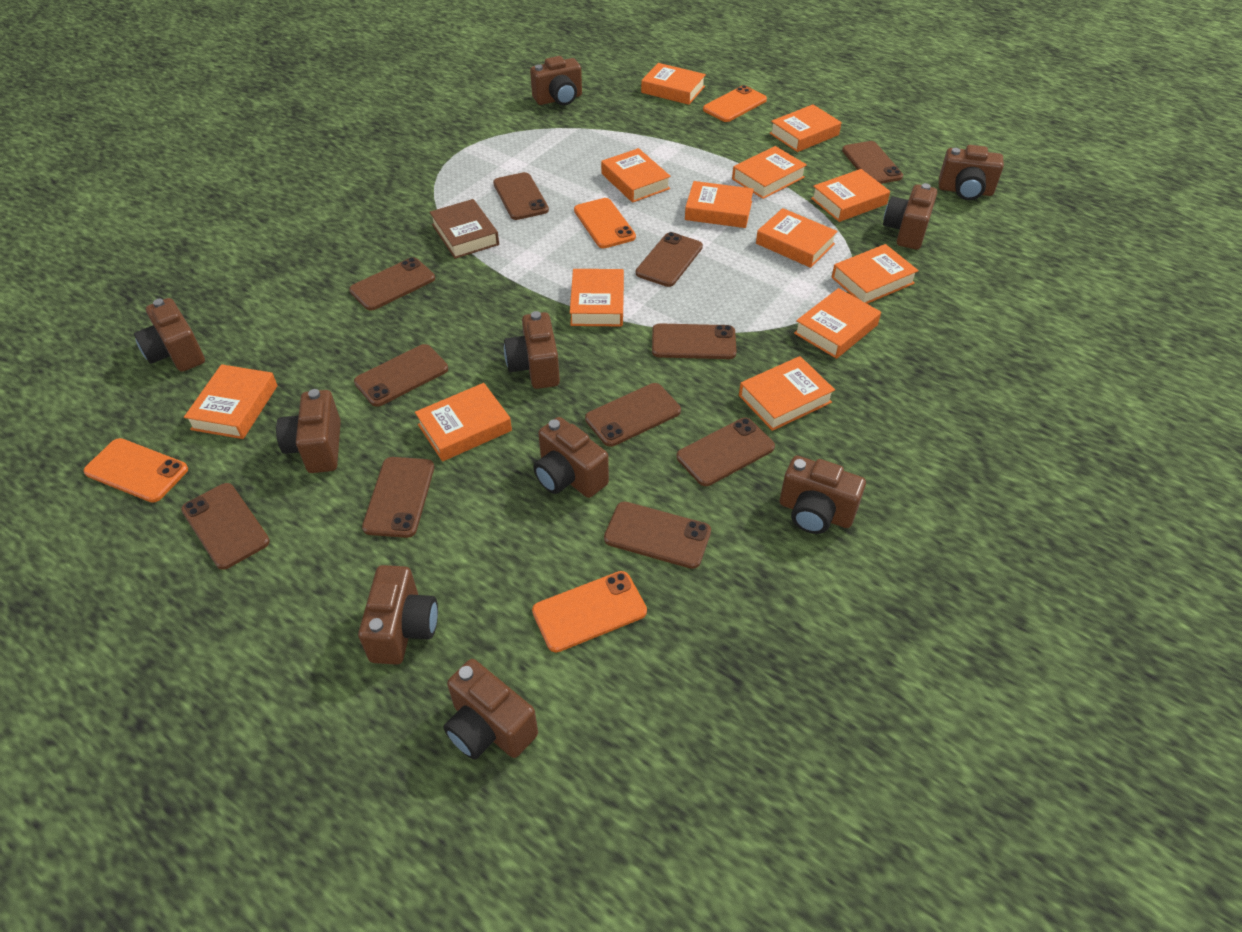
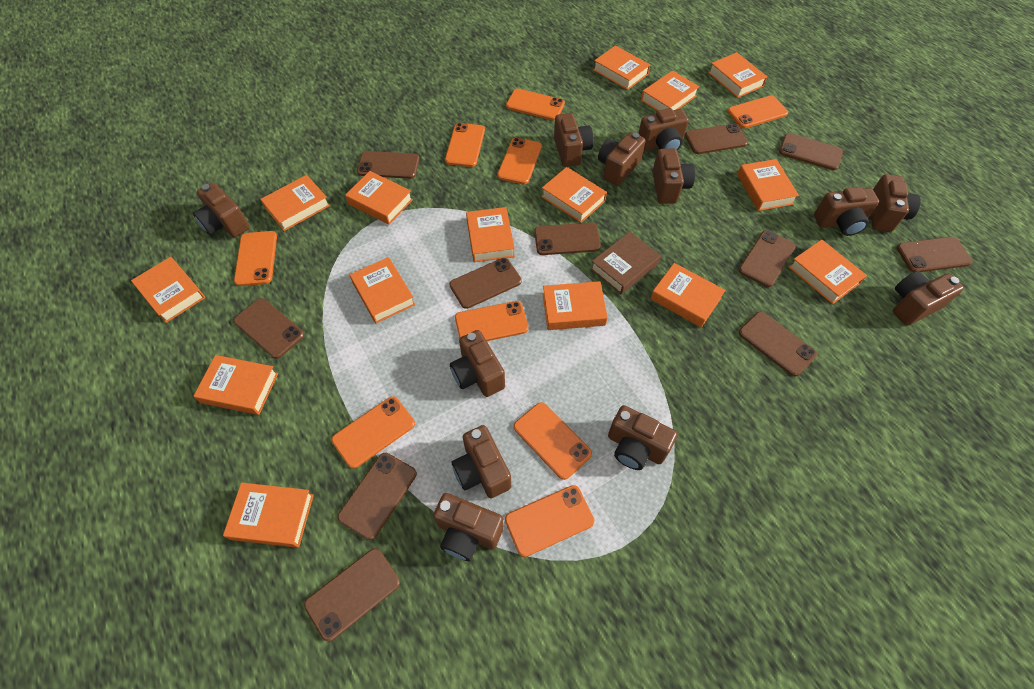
brown camera: 10 -> 12
orange book: 13 -> 15
orange phone: 4 -> 9

